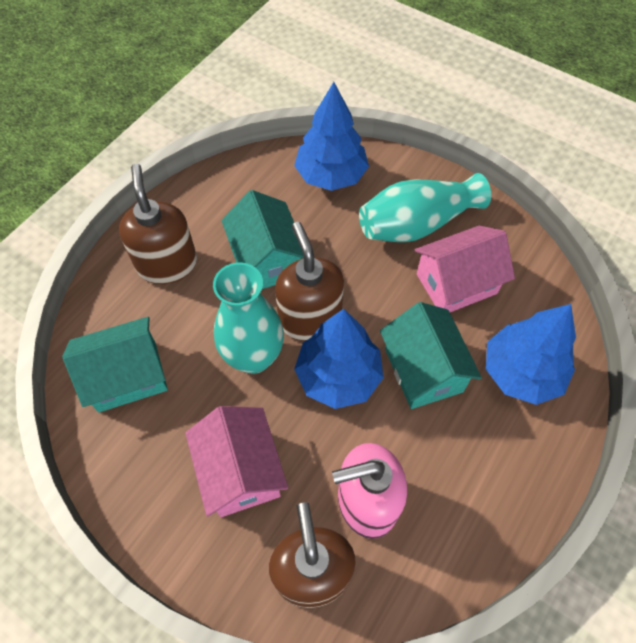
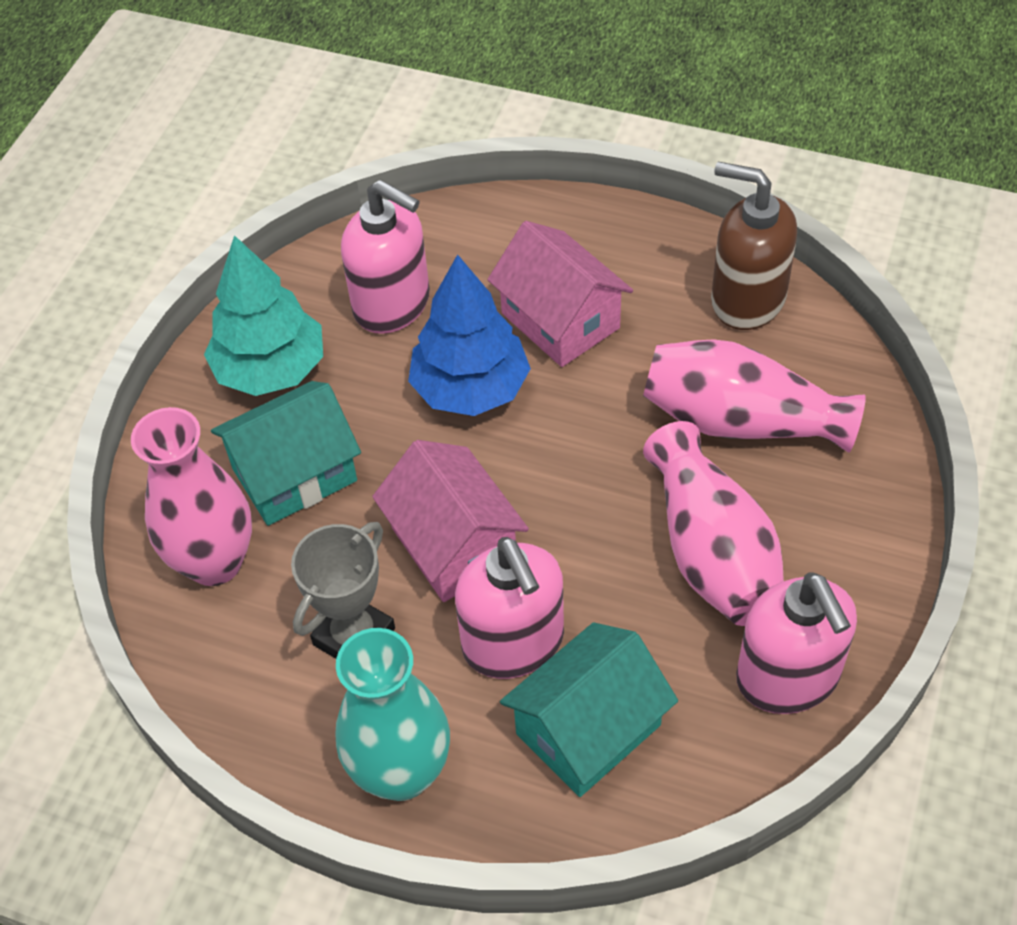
blue tree: 3 -> 1
brown soap dispenser: 3 -> 1
grey trophy: 0 -> 1
pink soap dispenser: 1 -> 3
pink vase: 0 -> 3
turquoise house: 3 -> 2
turquoise tree: 0 -> 1
turquoise vase: 2 -> 1

